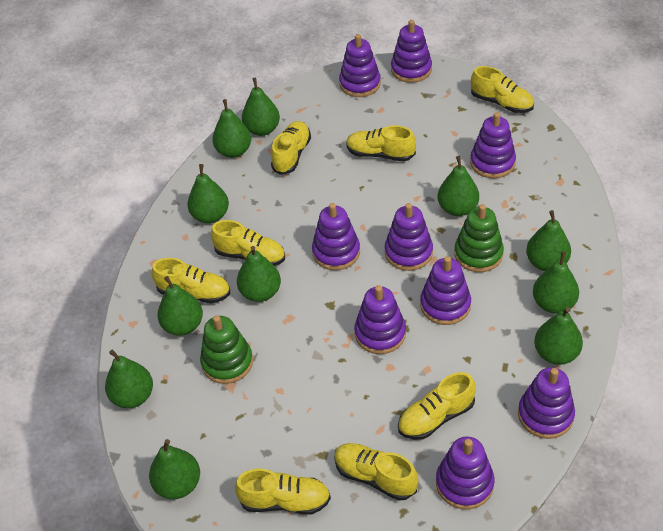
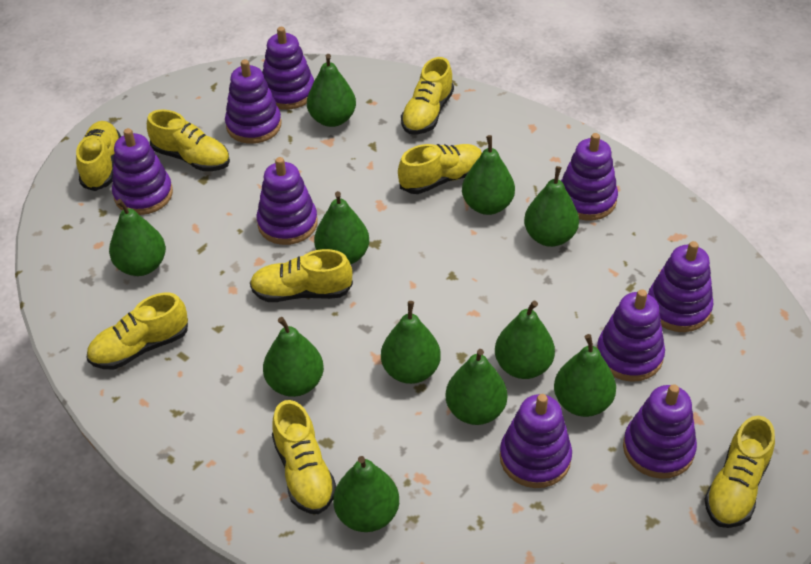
green stacking toy: 2 -> 0

